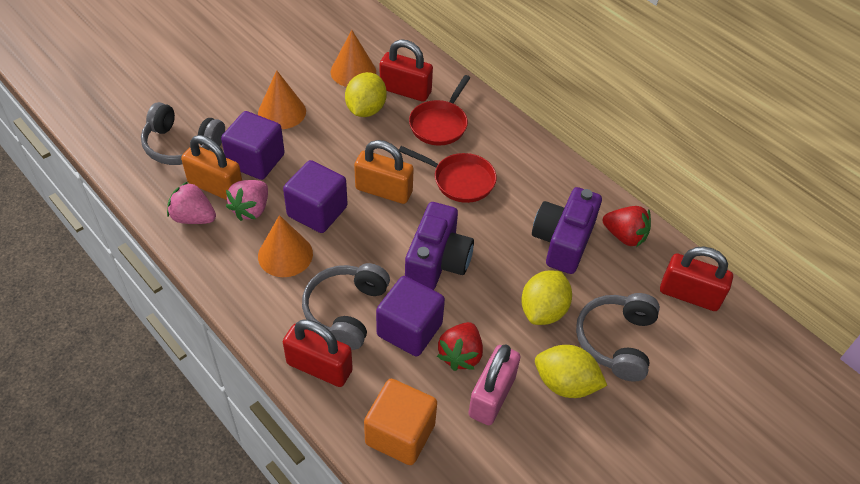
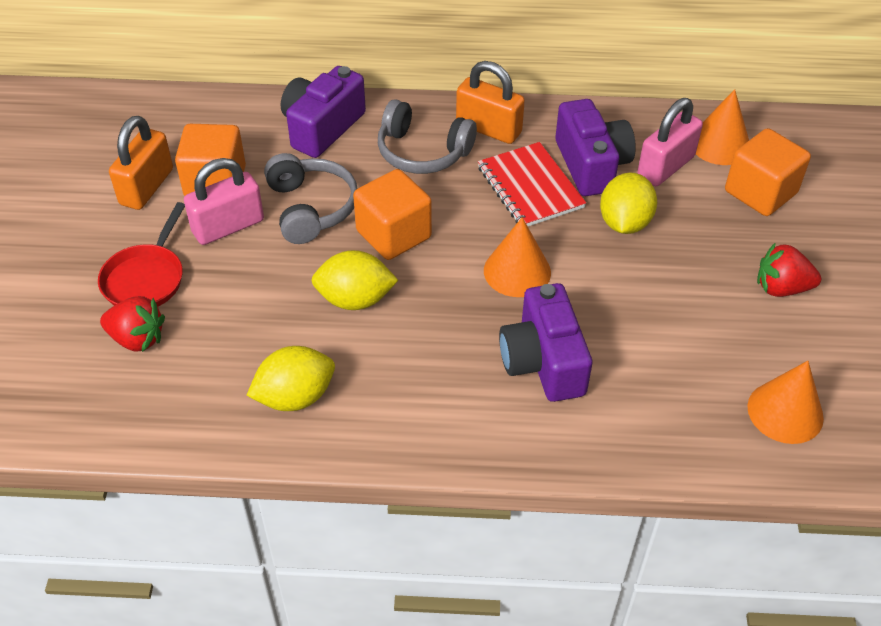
grey headphones: 3 -> 2
orange cube: 1 -> 3
pink padlock: 1 -> 2
pink strawberry: 2 -> 0
purple camera: 2 -> 3
purple cube: 3 -> 0
red notebook: 0 -> 1
red padlock: 3 -> 0
red pan: 2 -> 1

